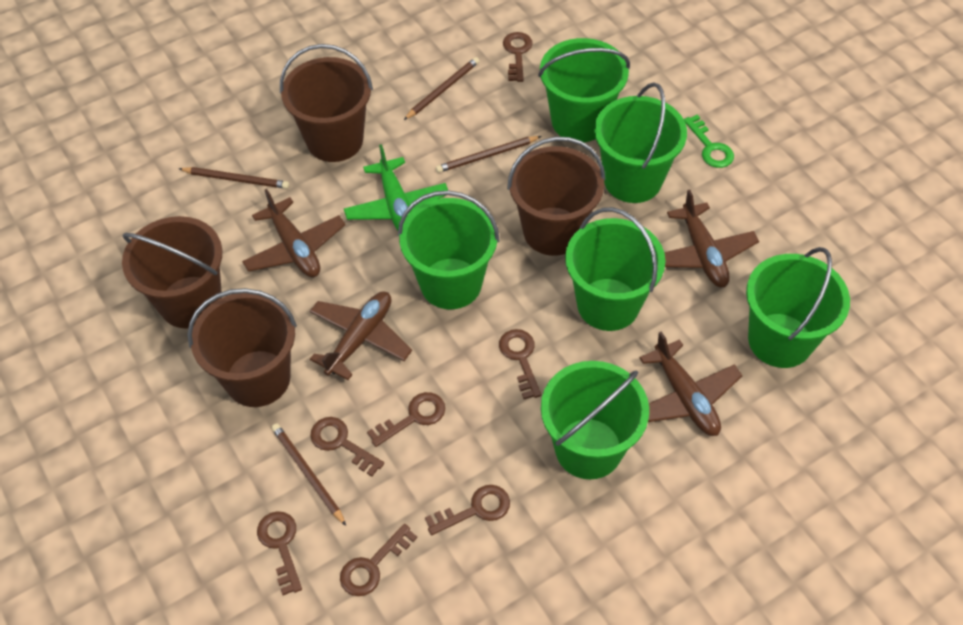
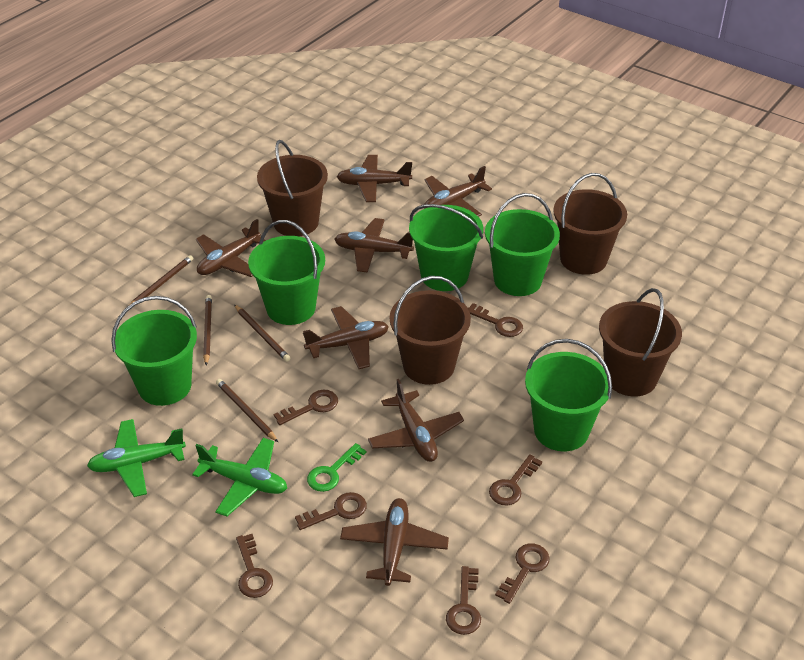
brown plane: 4 -> 7
green bucket: 6 -> 5
green plane: 1 -> 2

